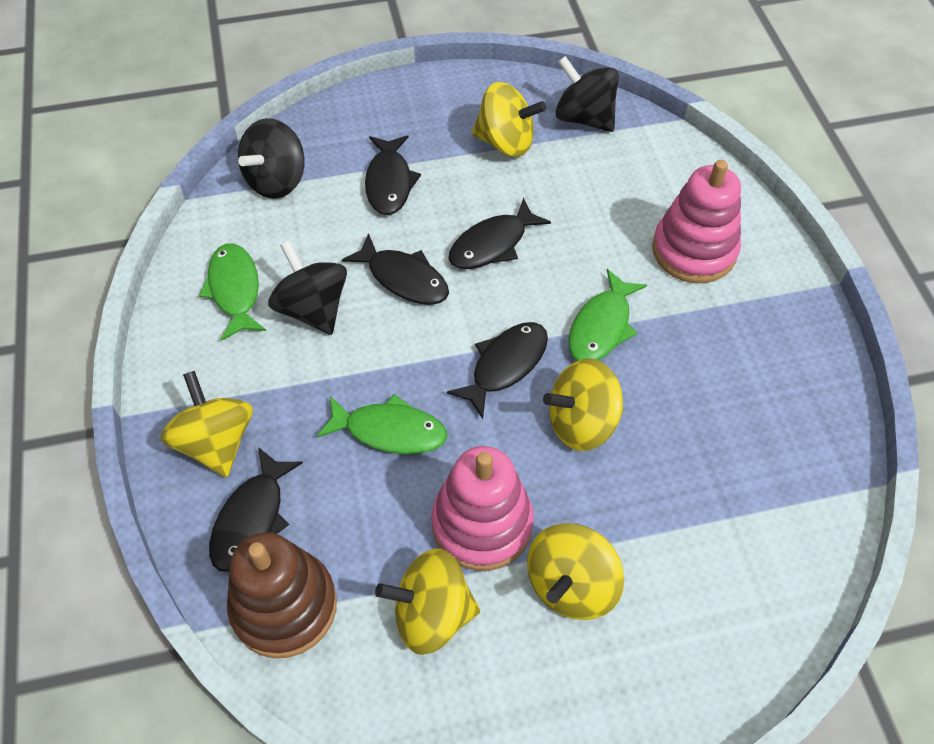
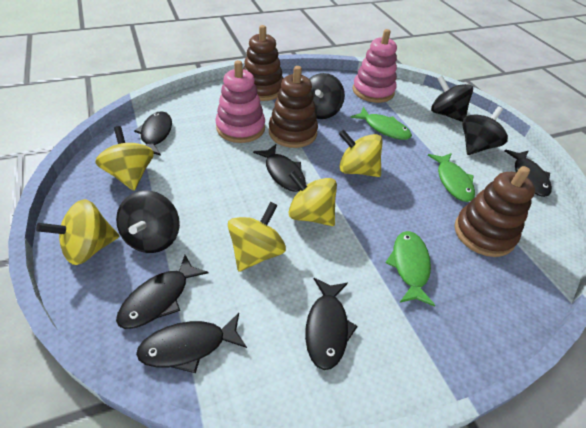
black fish: 5 -> 6
black spinning top: 3 -> 4
brown stacking toy: 1 -> 3

